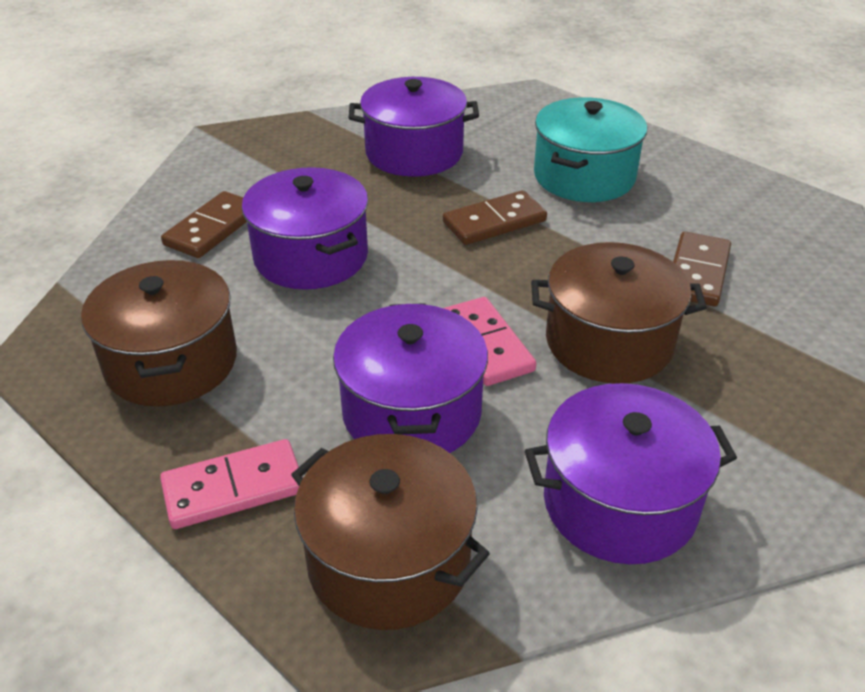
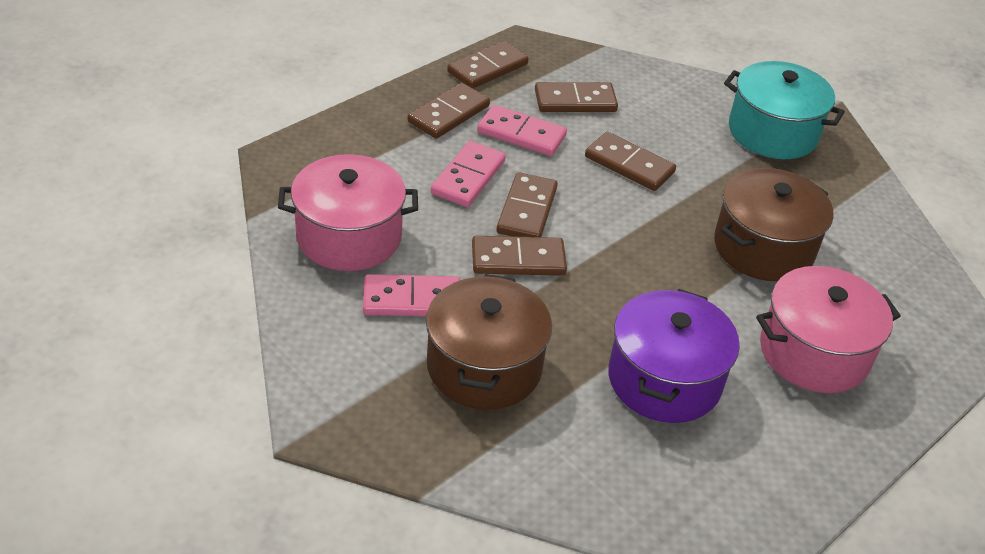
brown domino: 3 -> 6
brown pot: 3 -> 2
pink domino: 2 -> 3
pink pot: 0 -> 2
purple pot: 4 -> 1

